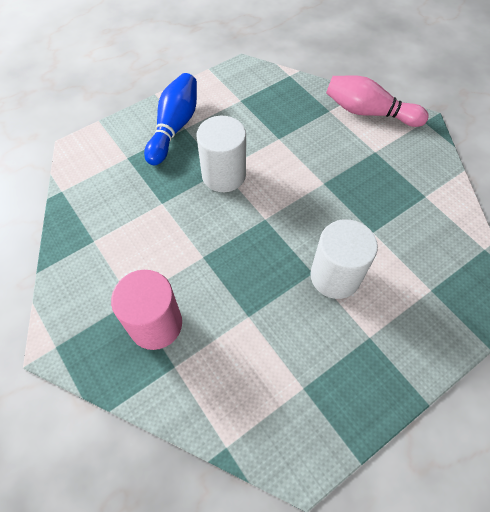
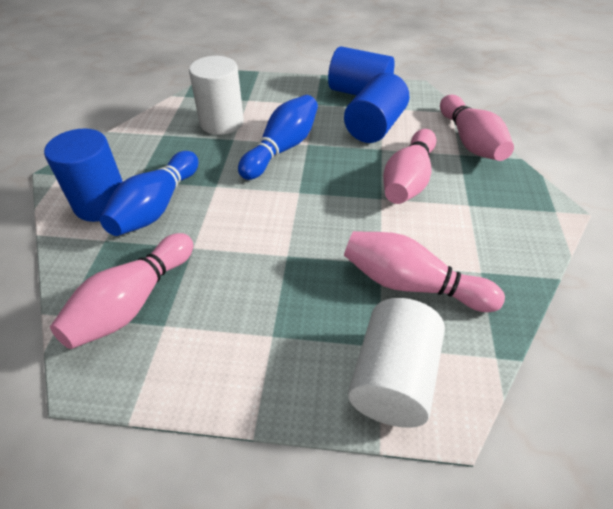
blue bowling pin: 1 -> 2
blue cylinder: 0 -> 3
pink bowling pin: 1 -> 4
pink cylinder: 1 -> 0

